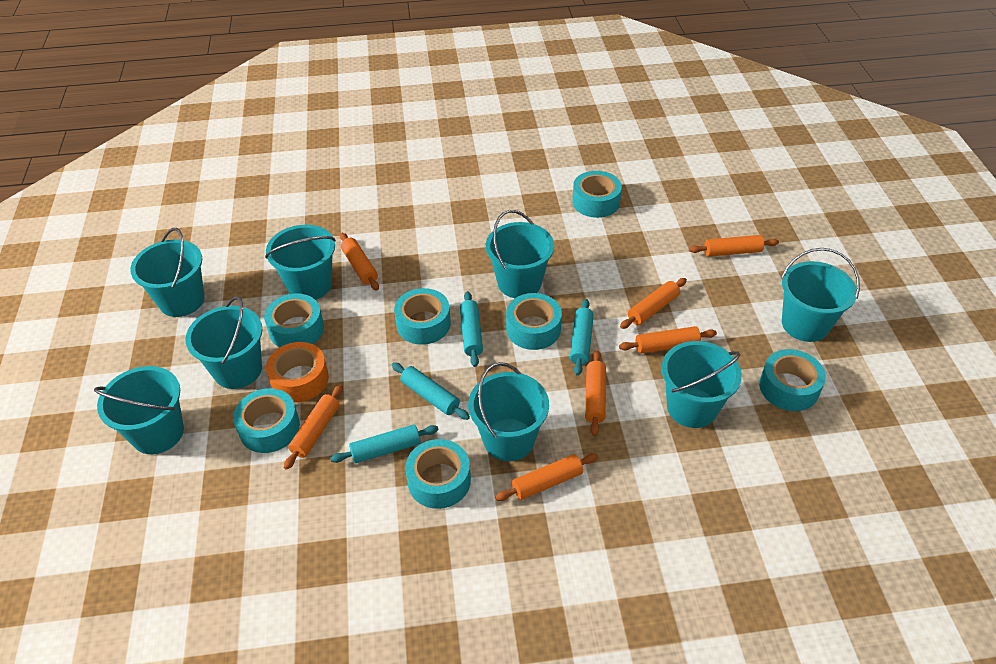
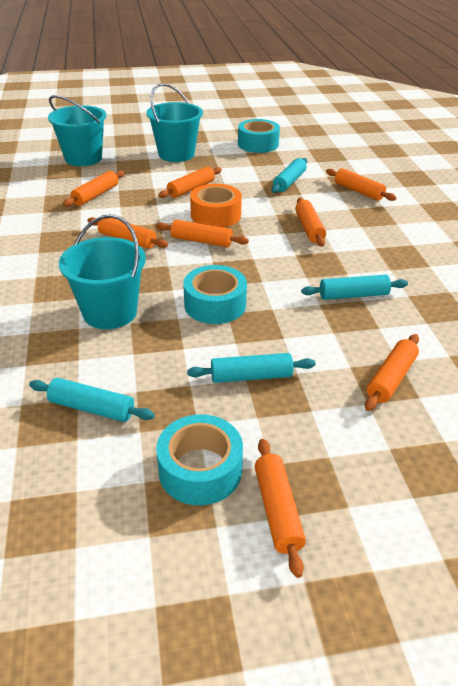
orange rolling pin: 7 -> 8
turquoise bucket: 8 -> 3
turquoise tape: 7 -> 3

